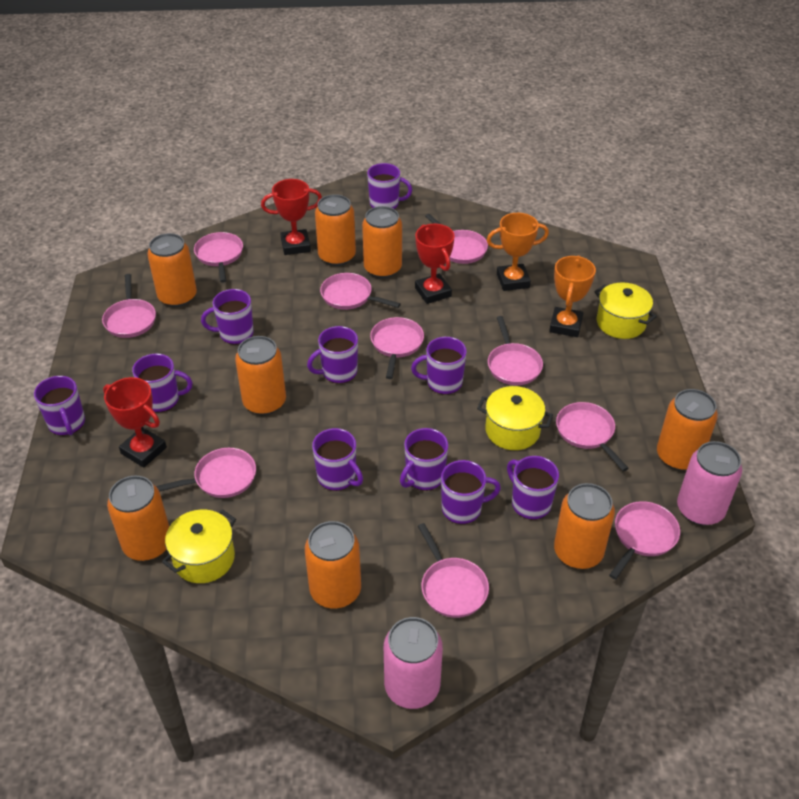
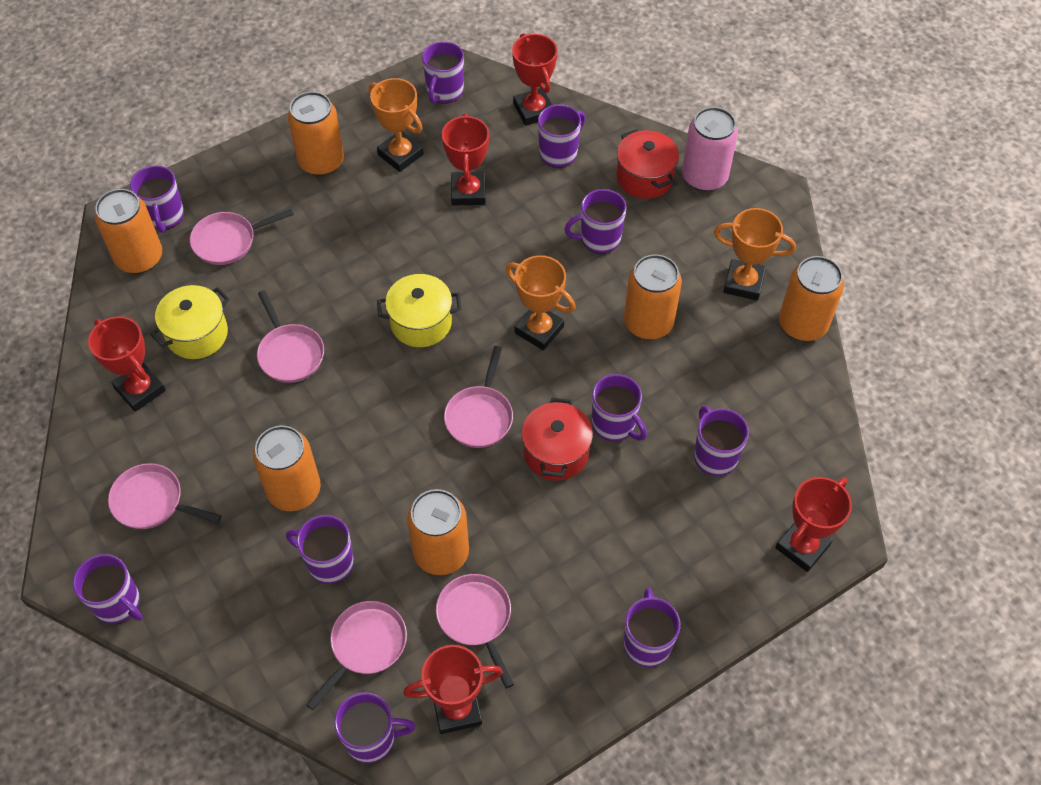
orange can: 8 -> 6
orange trophy: 2 -> 3
pink can: 2 -> 1
pink pan: 10 -> 6
red pot: 0 -> 2
red trophy: 3 -> 5
yellow pot: 3 -> 2

